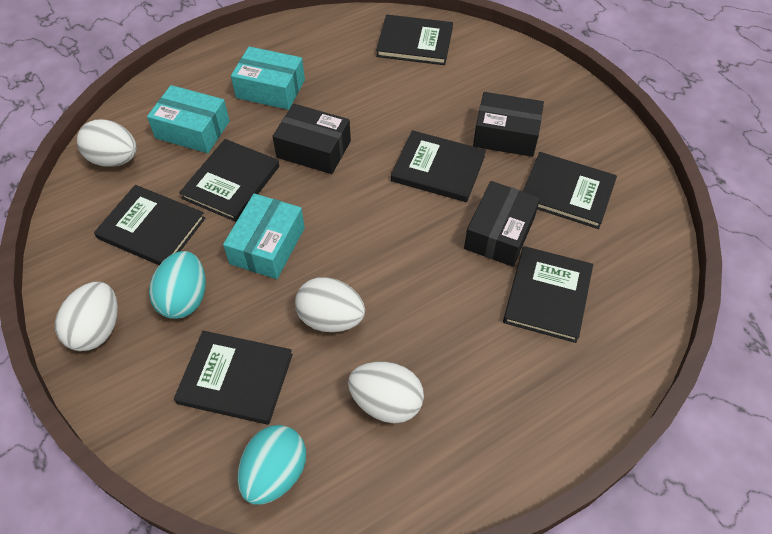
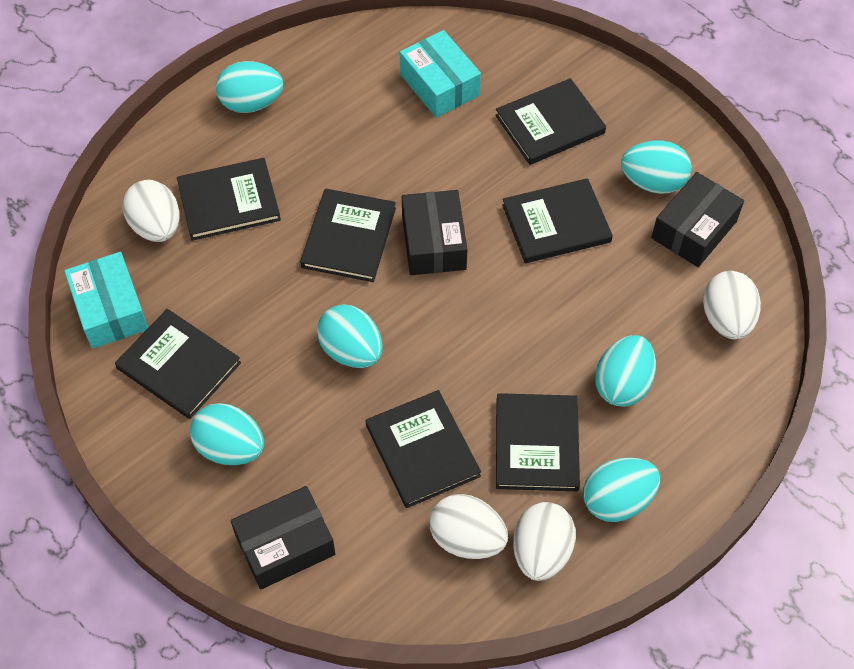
turquoise box: 3 -> 2
turquoise egg: 2 -> 6

